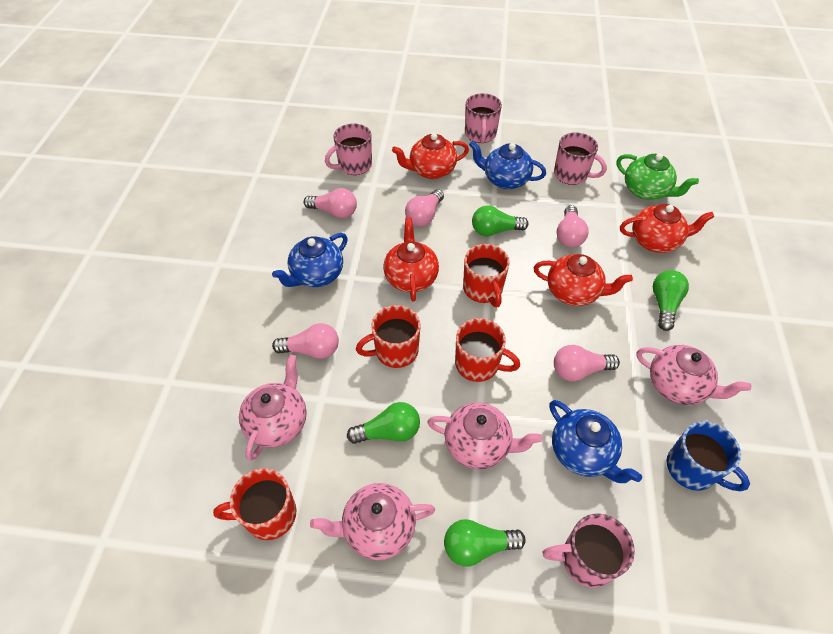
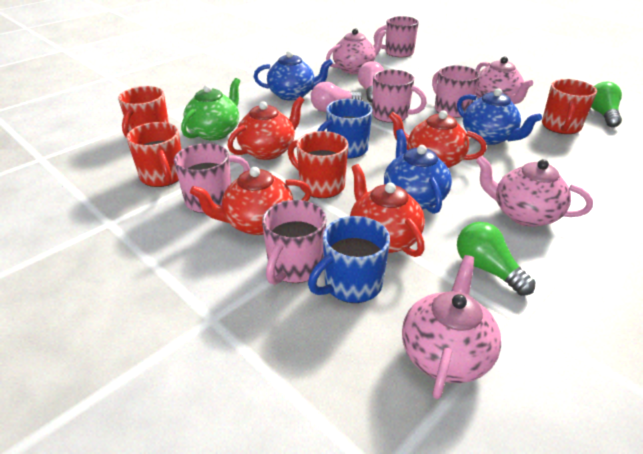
blue mug: 1 -> 2
green light bulb: 4 -> 2
pink light bulb: 5 -> 2
pink mug: 4 -> 5

